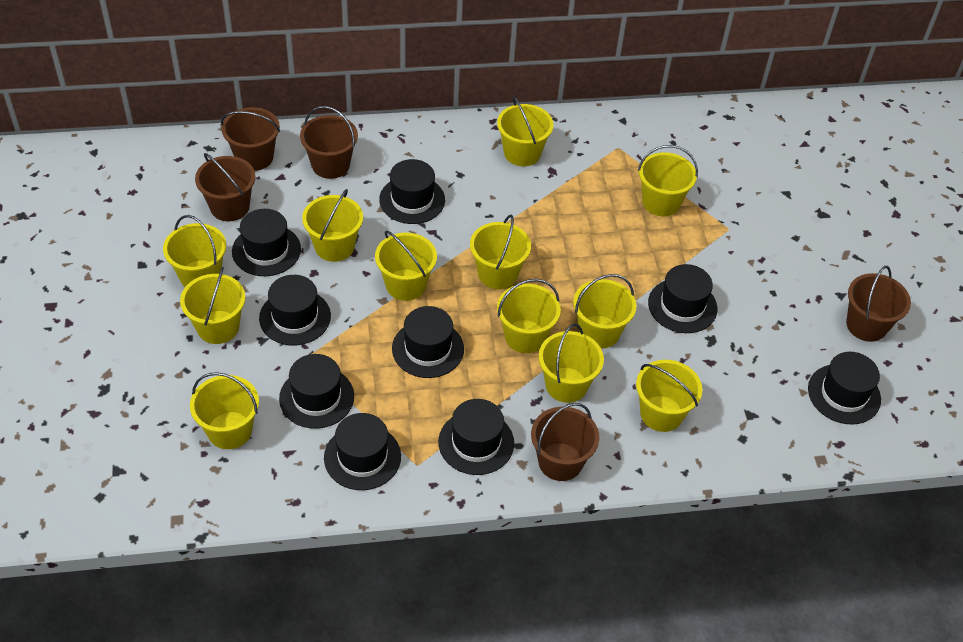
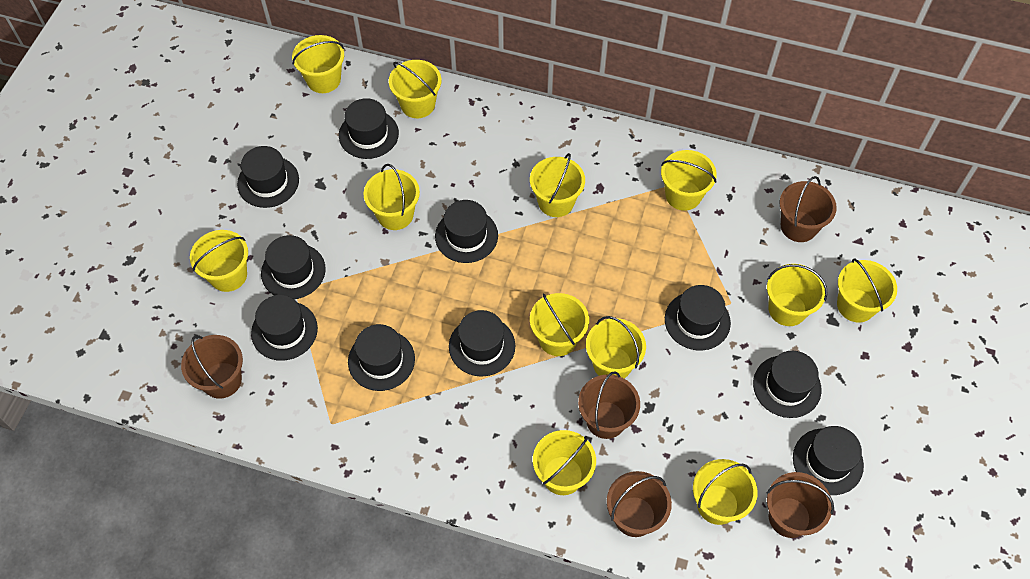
black hat: 9 -> 10

